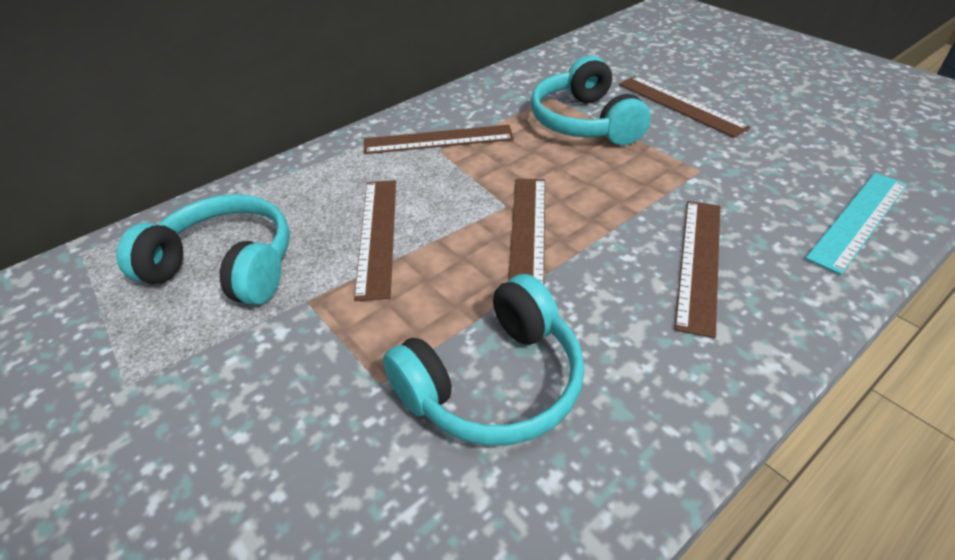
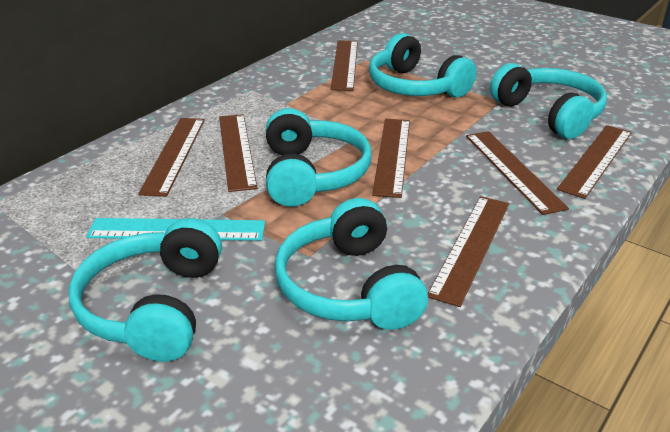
brown ruler: 5 -> 7
turquoise headphones: 3 -> 5

